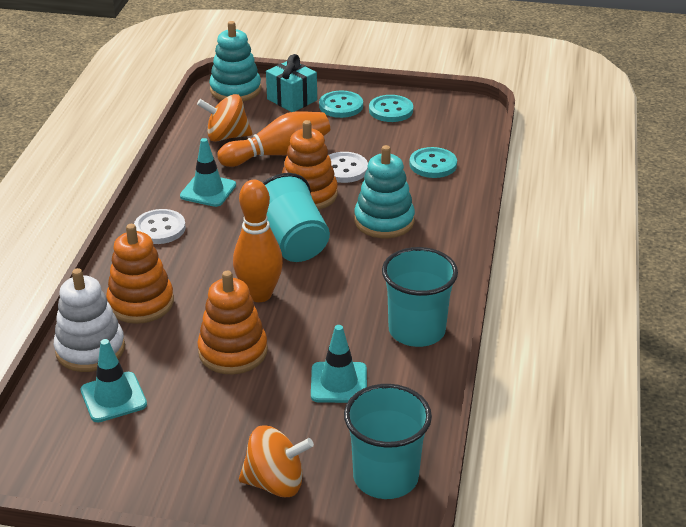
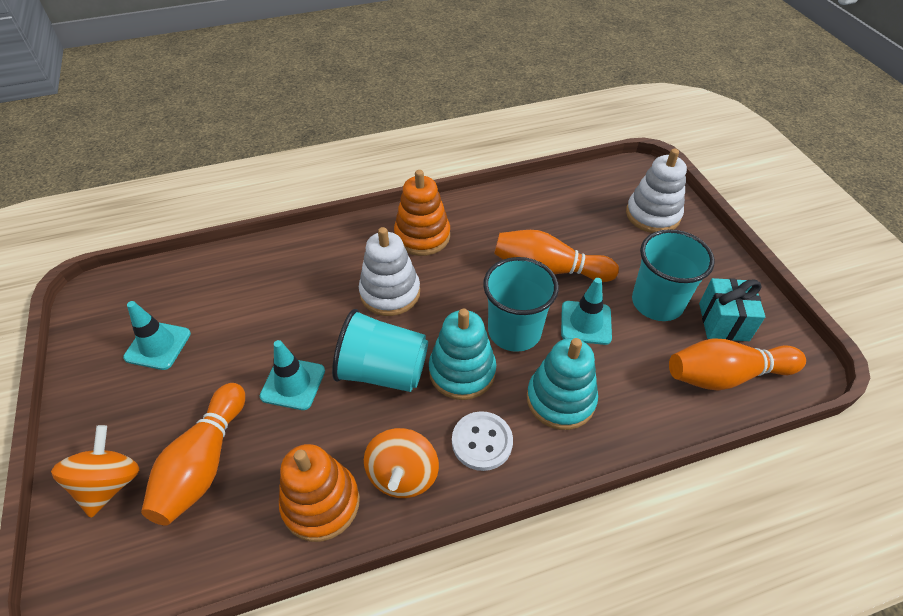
orange bowling pin: 2 -> 3
orange stacking toy: 3 -> 2
turquoise button: 3 -> 0
white button: 2 -> 1
white stacking toy: 1 -> 2

